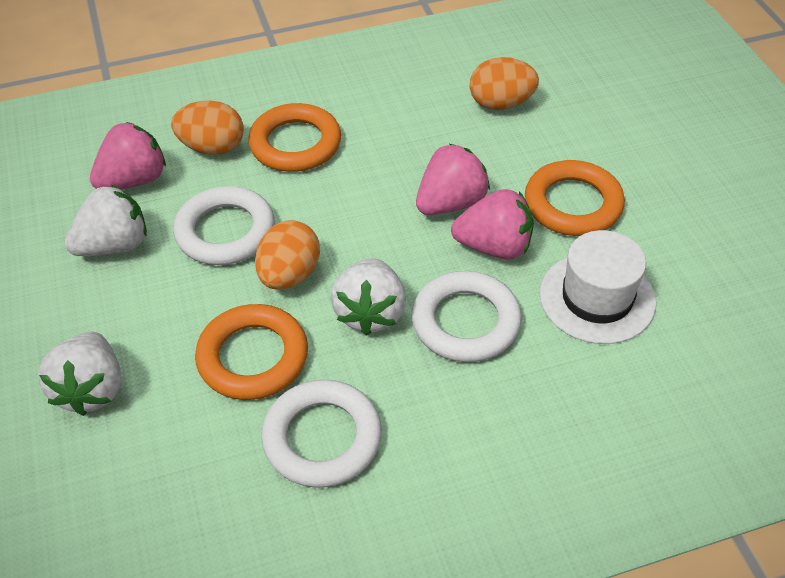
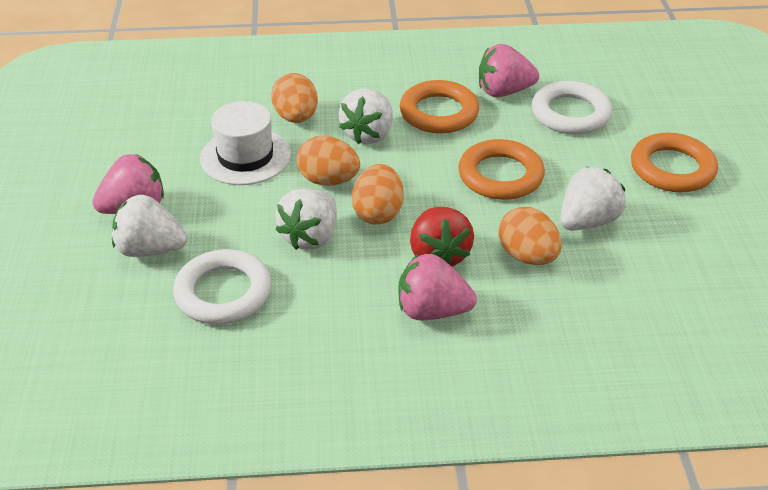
orange egg: 3 -> 4
red strawberry: 0 -> 1
white ring: 3 -> 2
white strawberry: 3 -> 4

